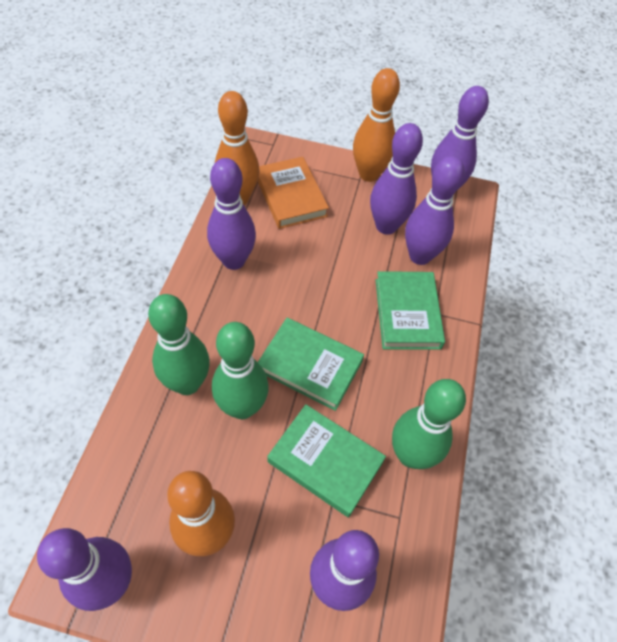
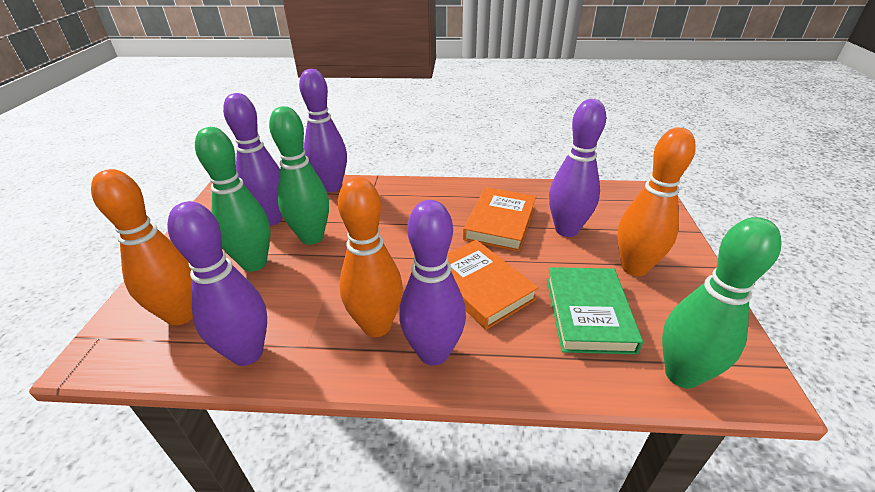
green book: 3 -> 1
orange book: 1 -> 2
purple bowling pin: 6 -> 5

